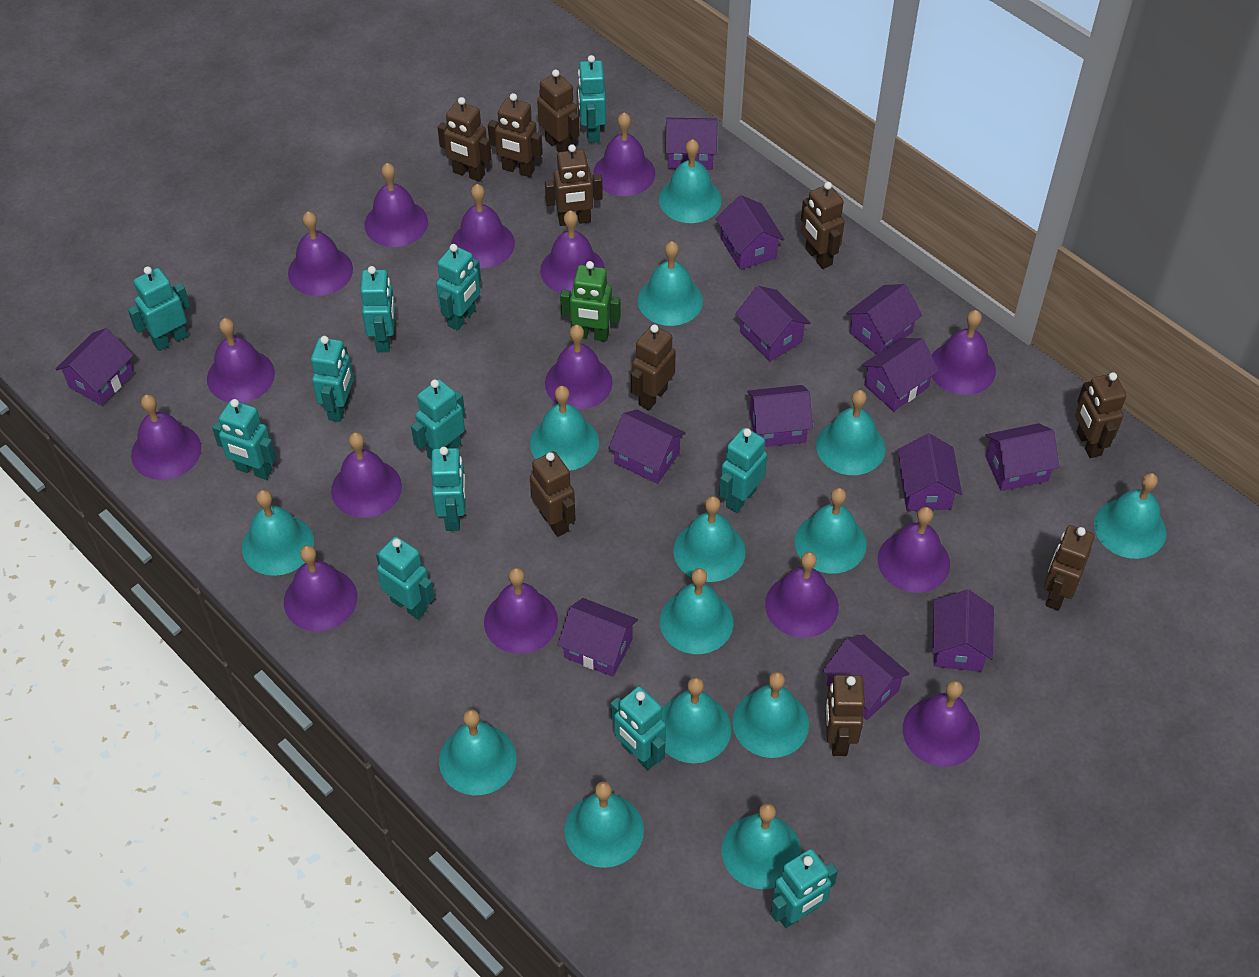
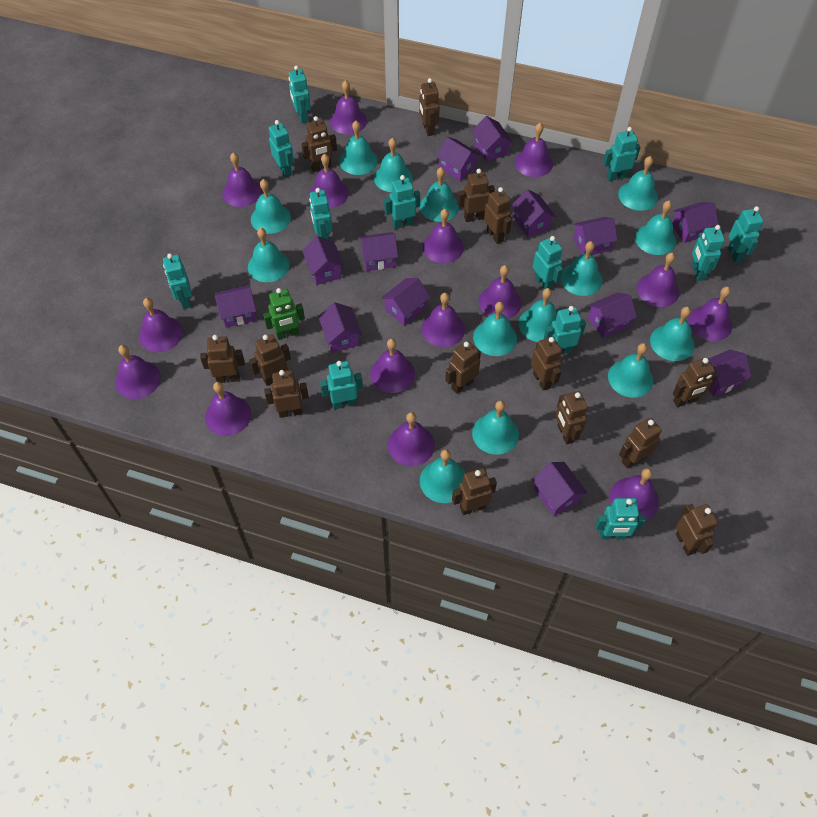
brown robot: 10 -> 14

